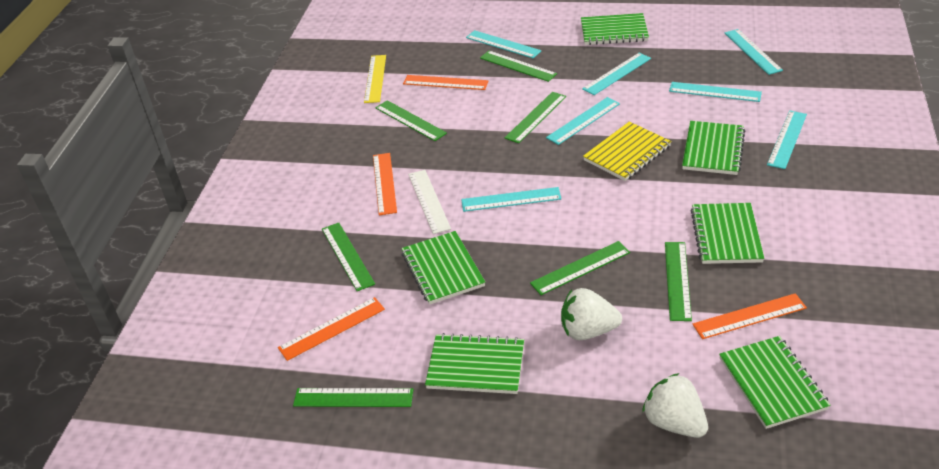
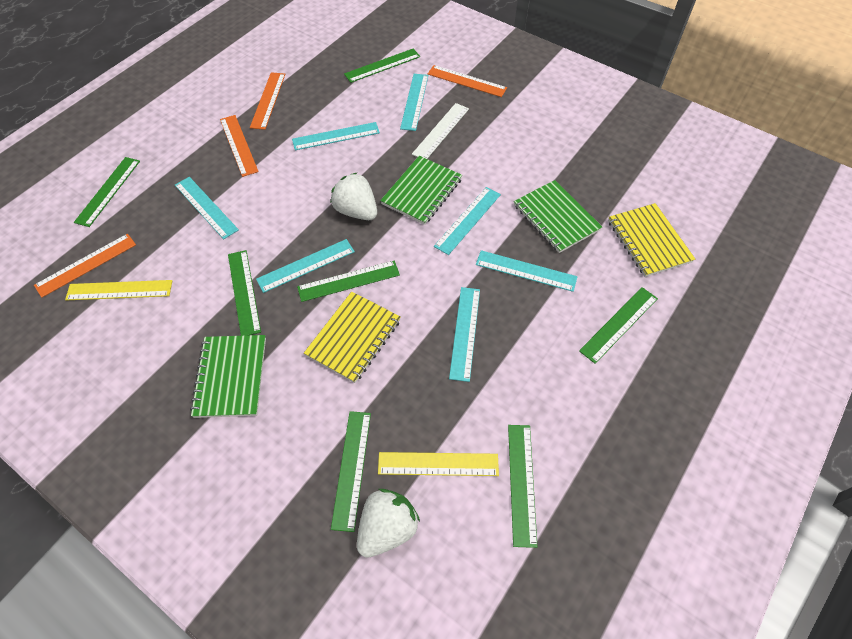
green notebook: 6 -> 3
yellow notebook: 1 -> 2
yellow ruler: 1 -> 2

